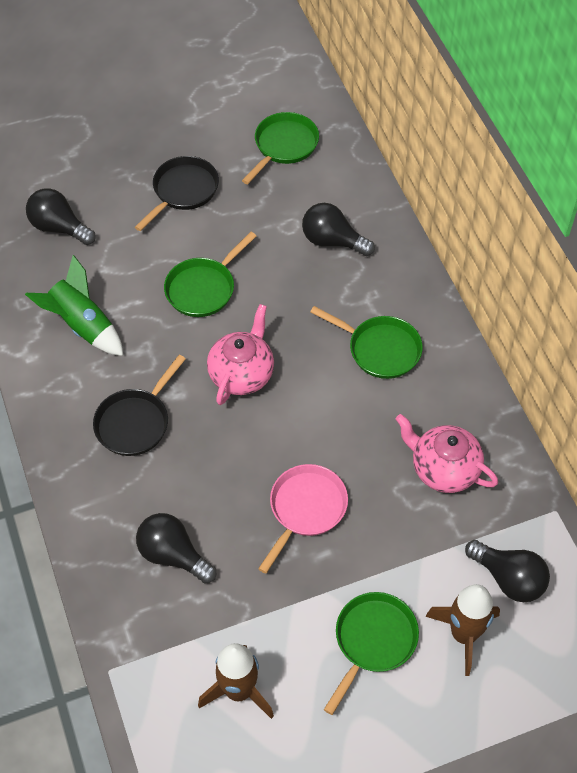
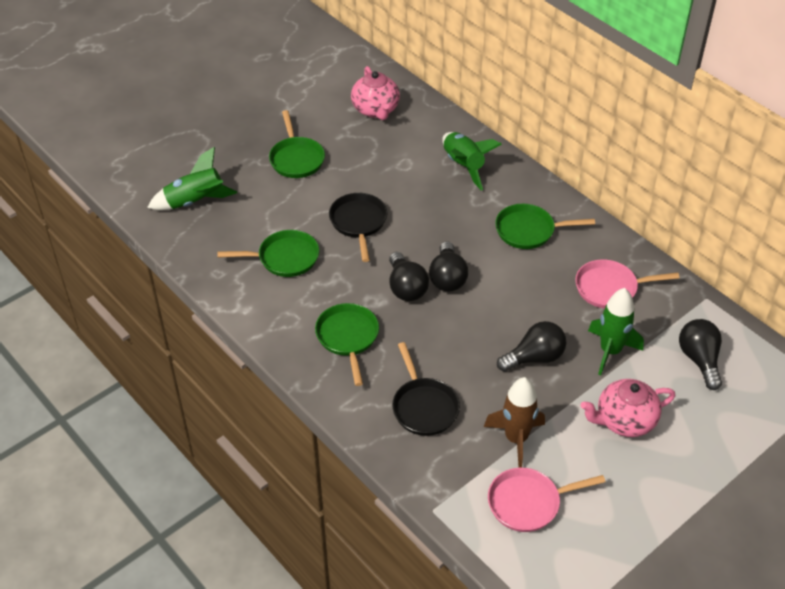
brown rocket: 2 -> 1
green rocket: 1 -> 3
pink pan: 1 -> 2

